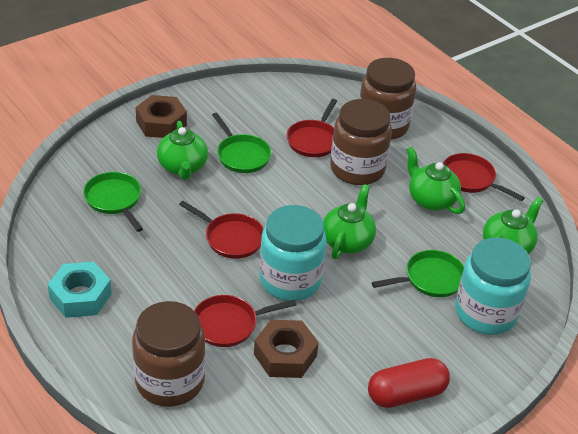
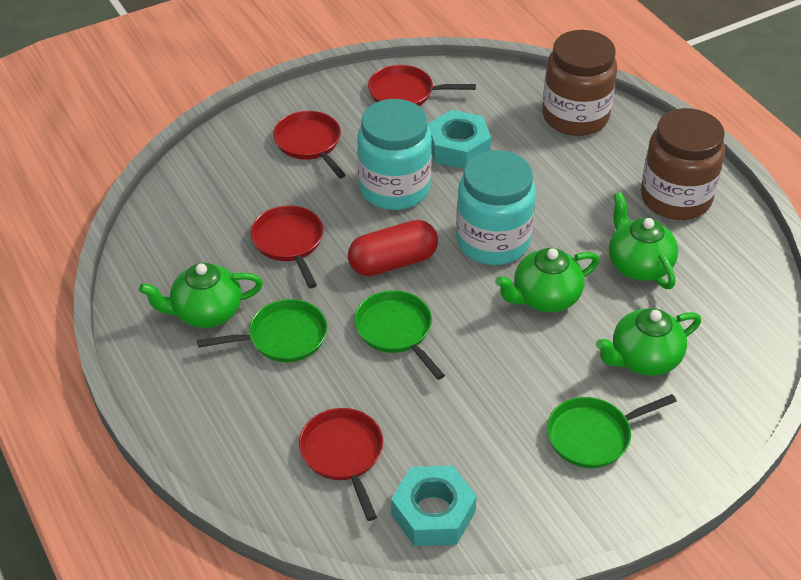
brown jar: 3 -> 2
brown nut: 2 -> 0
turquoise nut: 1 -> 2

